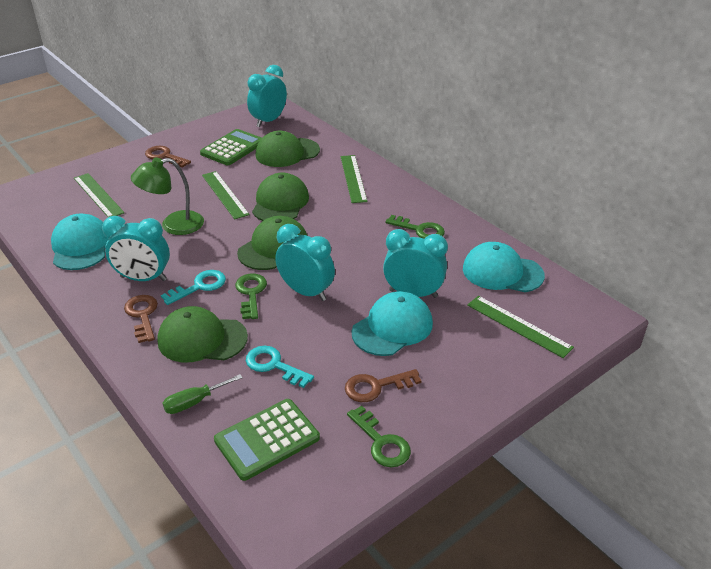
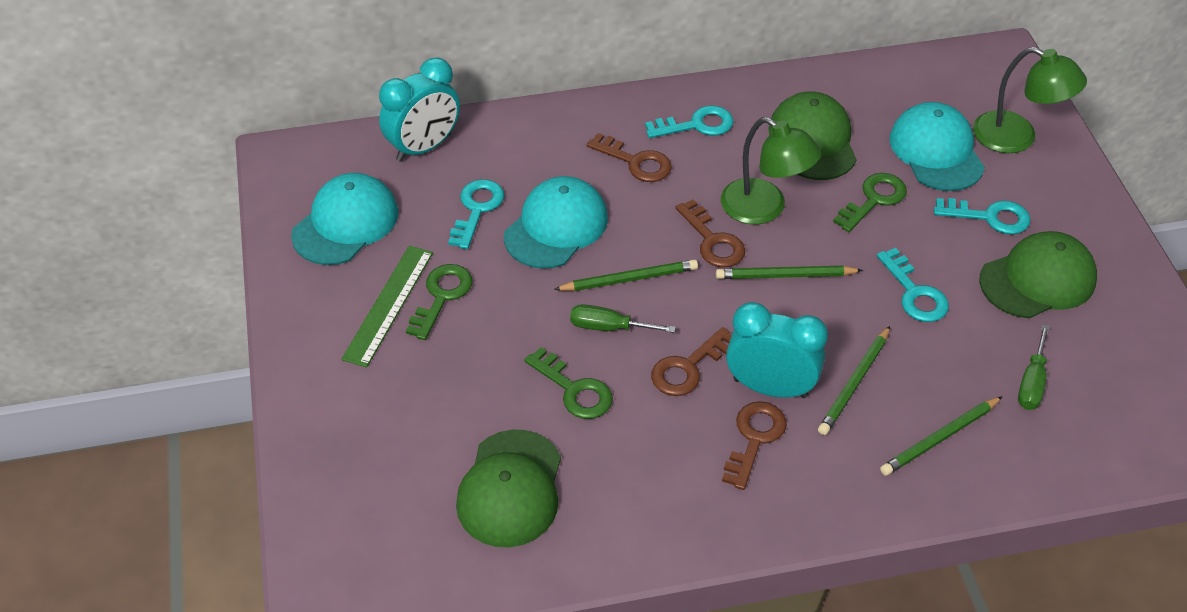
brown key: 3 -> 4
green calculator: 2 -> 0
green cap: 4 -> 3
green lamp: 1 -> 2
green pencil: 0 -> 4
green ruler: 4 -> 1
green screwdriver: 1 -> 2
turquoise clock: 4 -> 2
turquoise key: 2 -> 4

